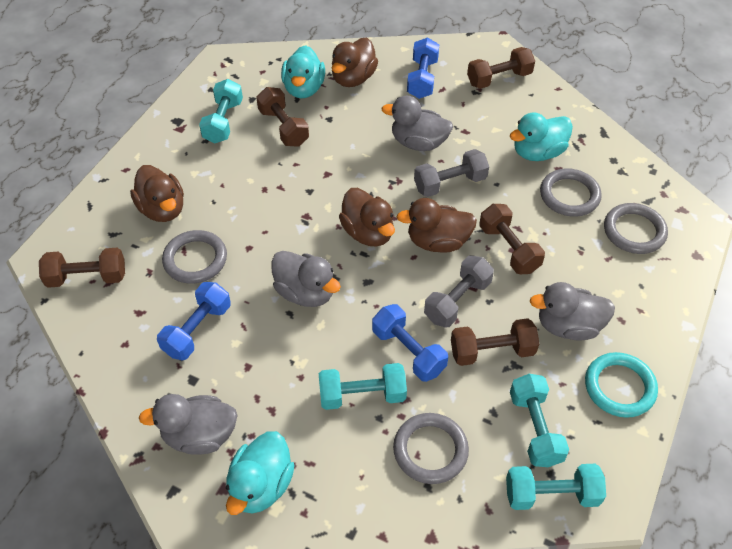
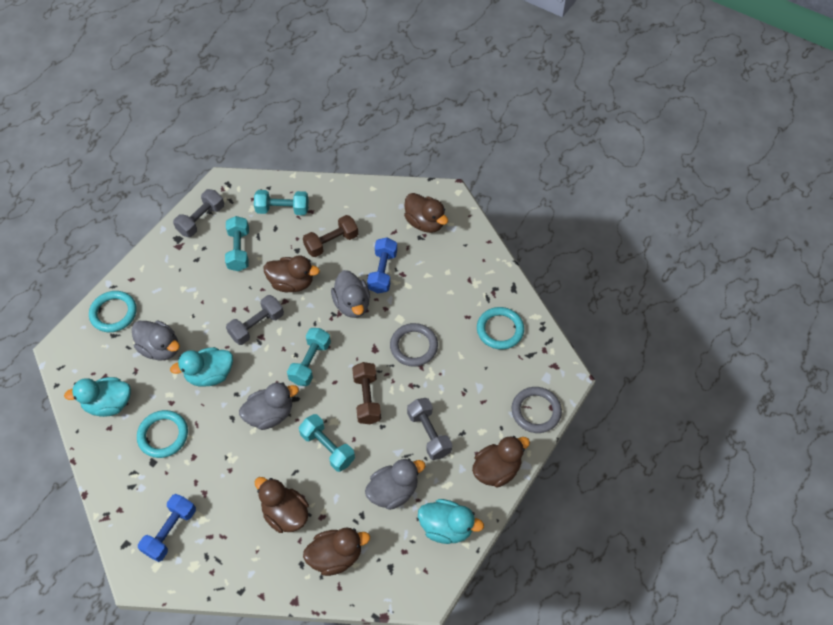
blue dumbbell: 3 -> 2
brown duck: 4 -> 5
brown dumbbell: 5 -> 2
grey dumbbell: 2 -> 3
grey ring: 4 -> 2
turquoise ring: 1 -> 3

